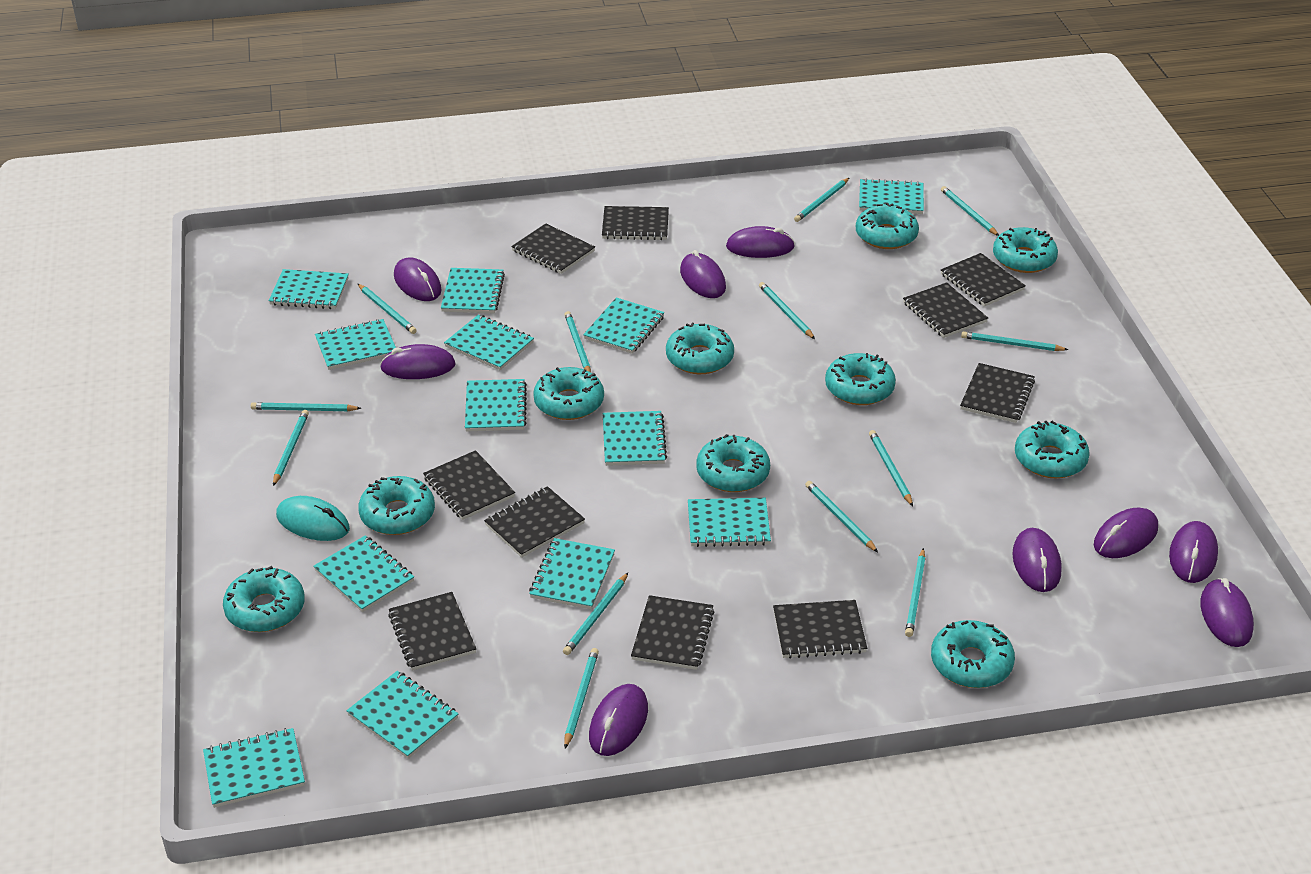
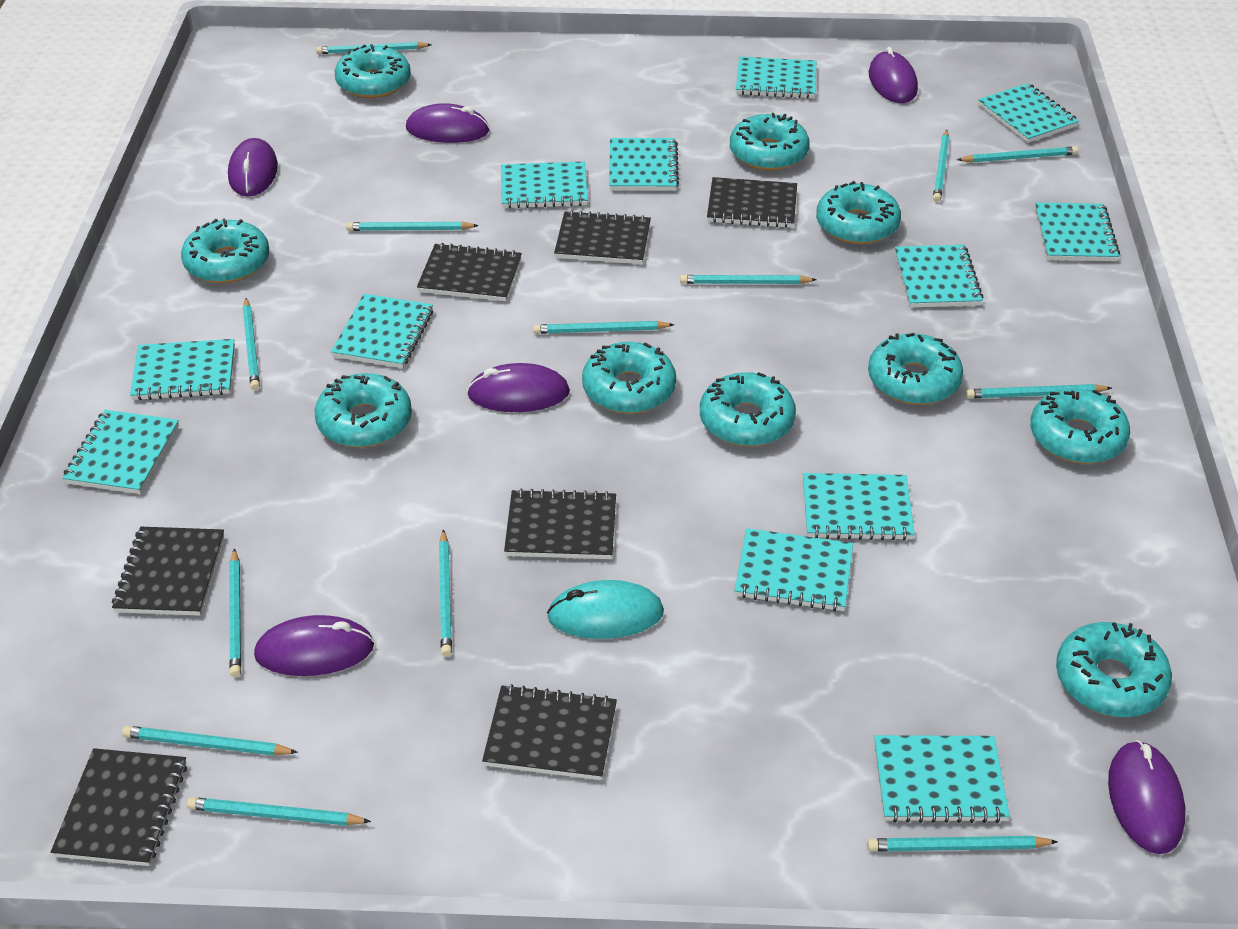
black notebook: 10 -> 7
purple mouse: 9 -> 6
turquoise notebook: 13 -> 12

